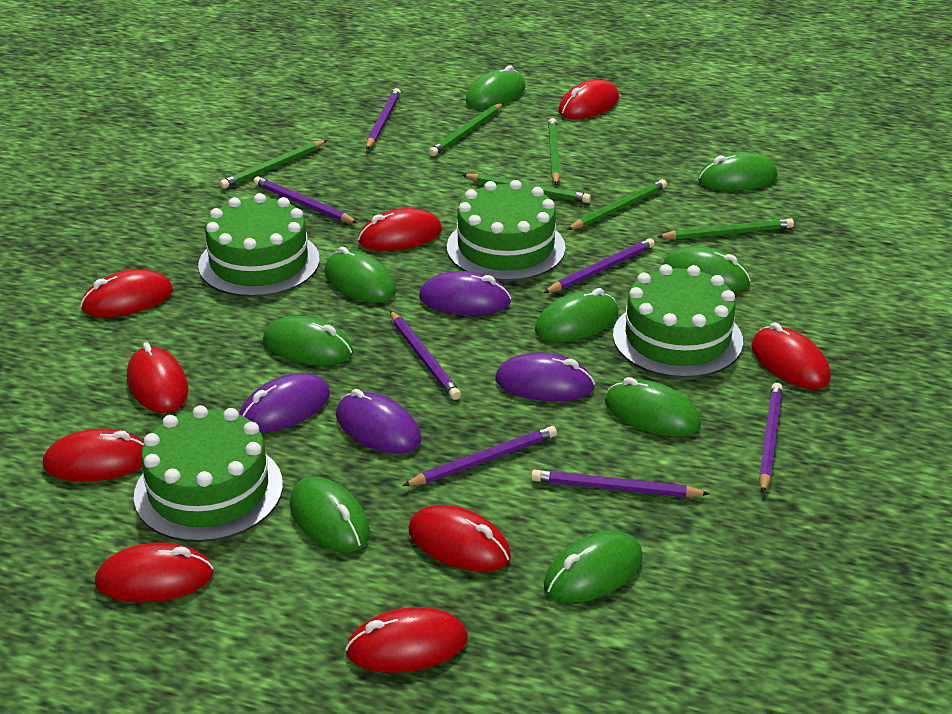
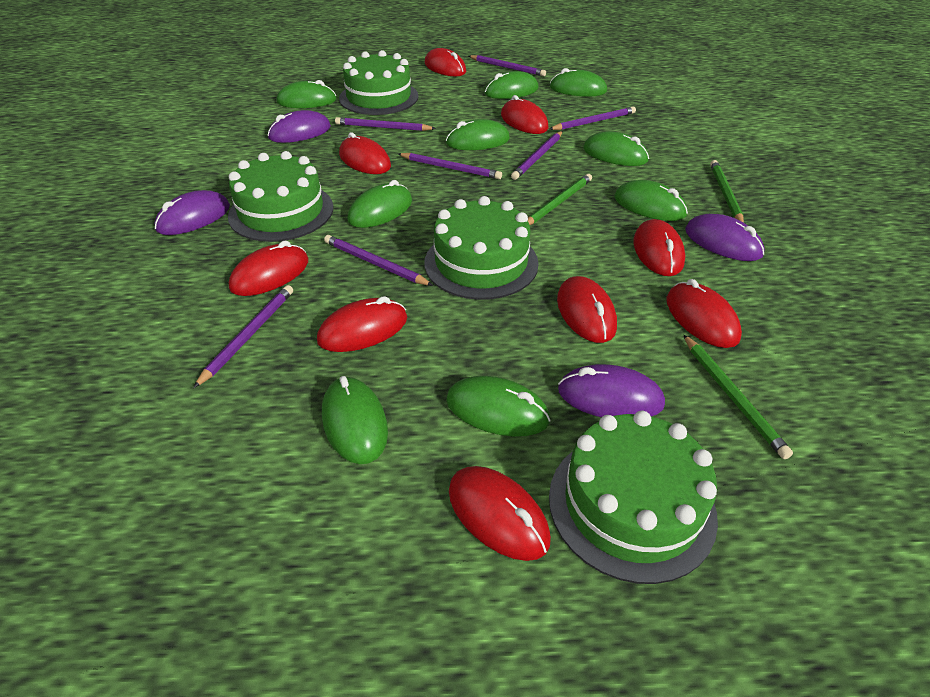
green pencil: 6 -> 3

